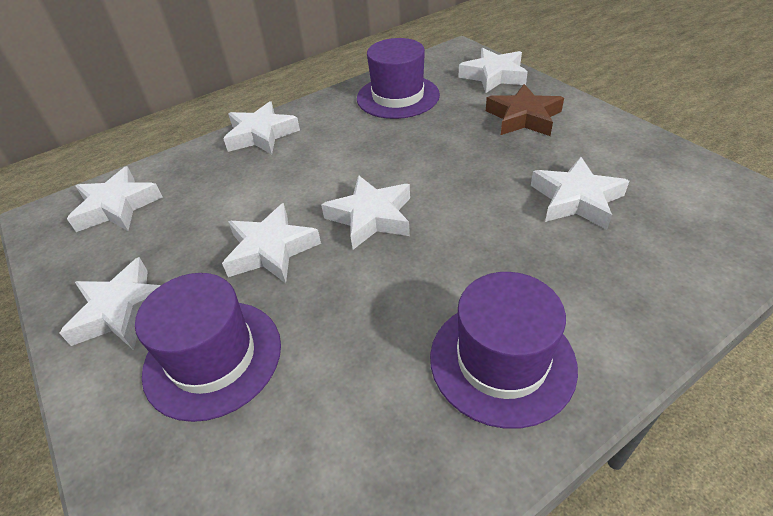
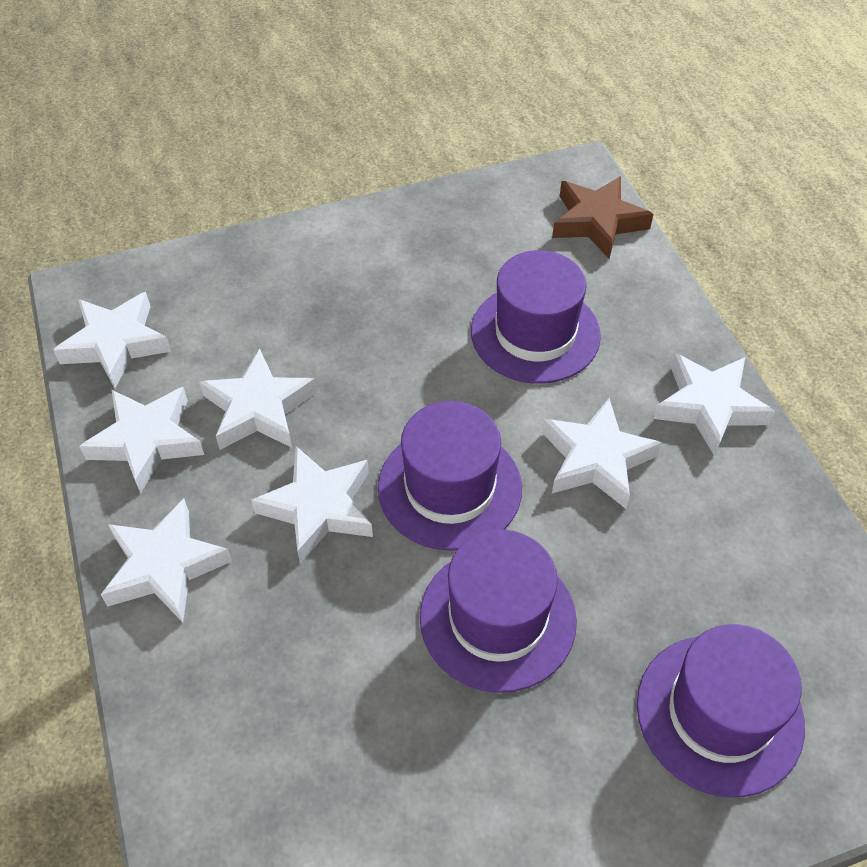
purple hat: 3 -> 4

